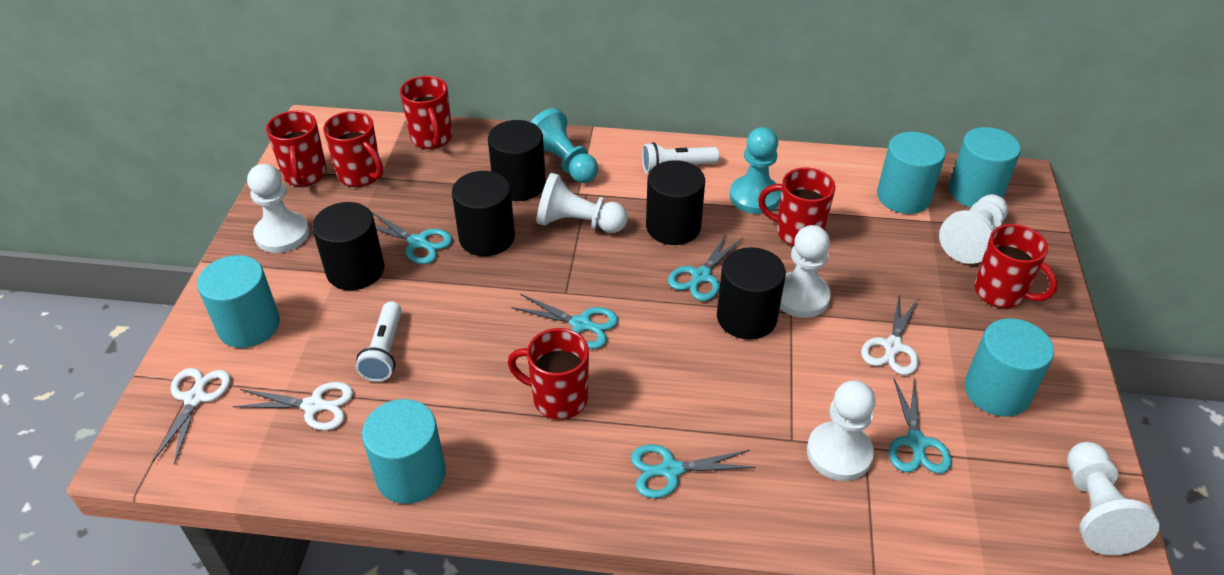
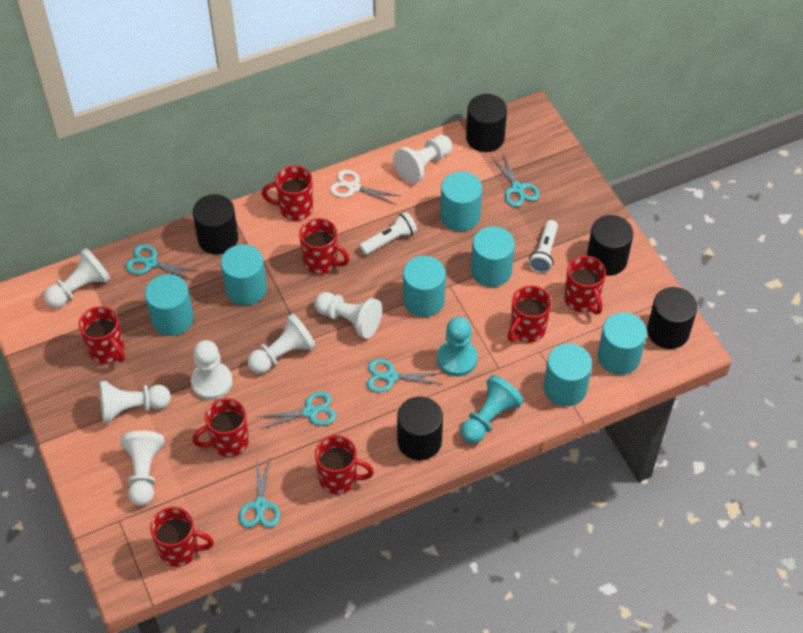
red mug: 6 -> 8
turquoise cylinder: 5 -> 7
white pawn: 6 -> 7
white scissors: 3 -> 1

